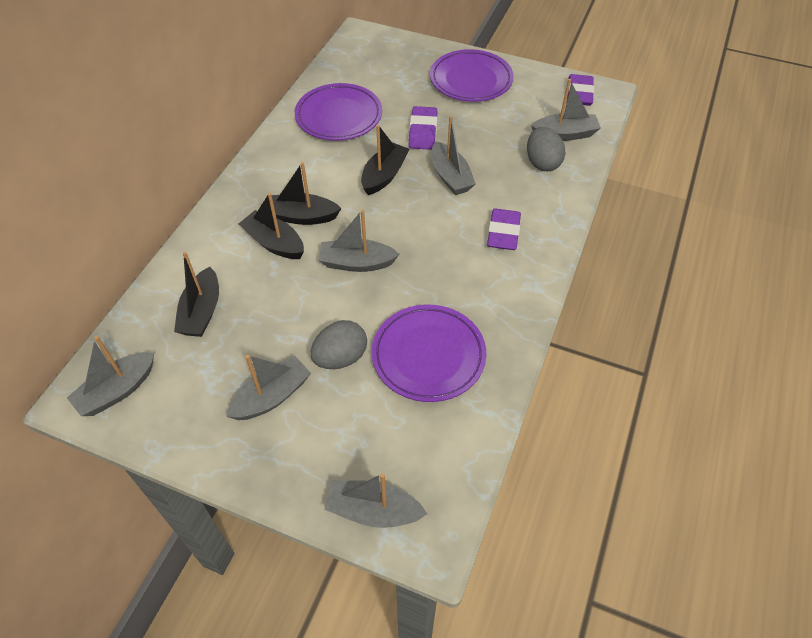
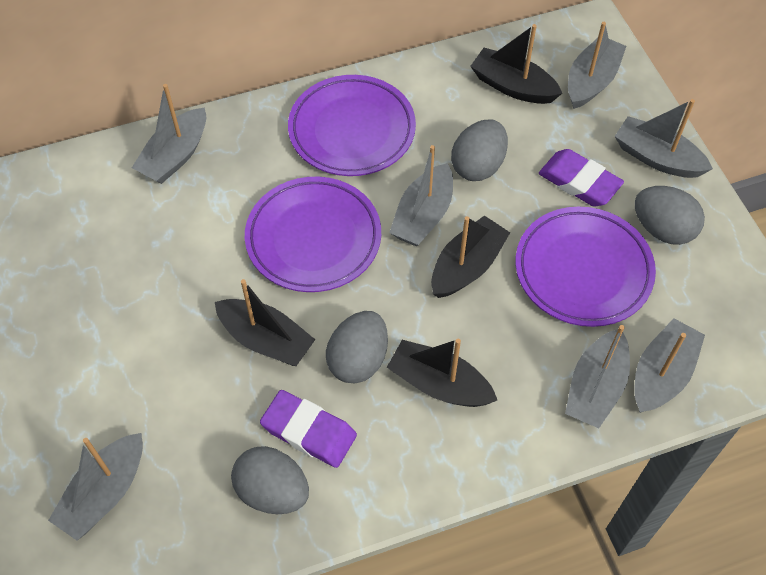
grey boat: 6 -> 7
grey egg: 2 -> 4
purple eraser: 3 -> 2

